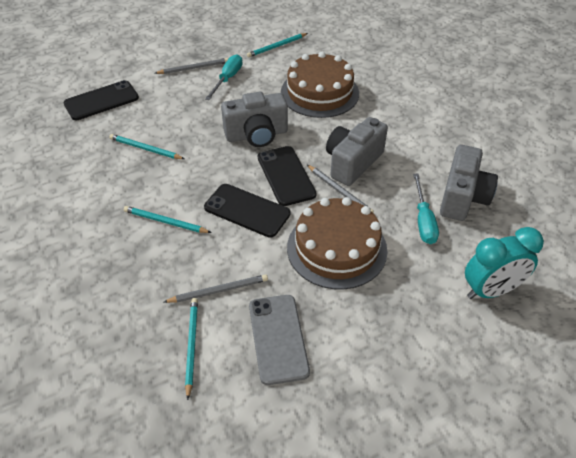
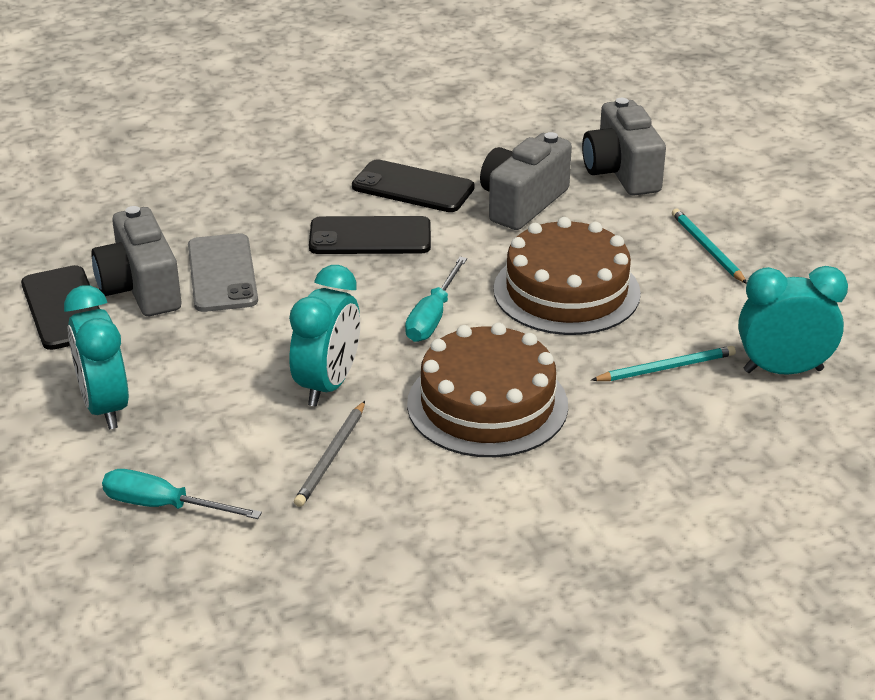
grey pencil: 3 -> 1
turquoise clock: 1 -> 3
turquoise pencil: 4 -> 2

